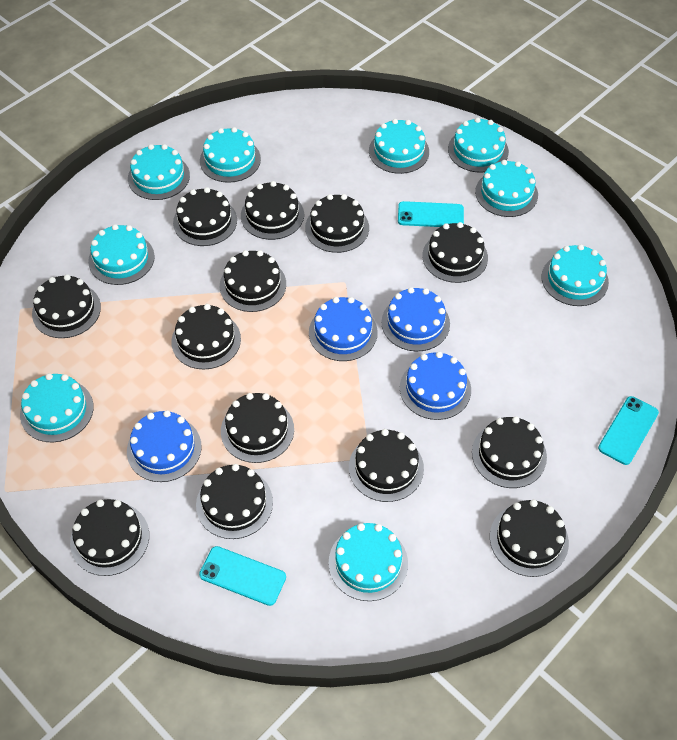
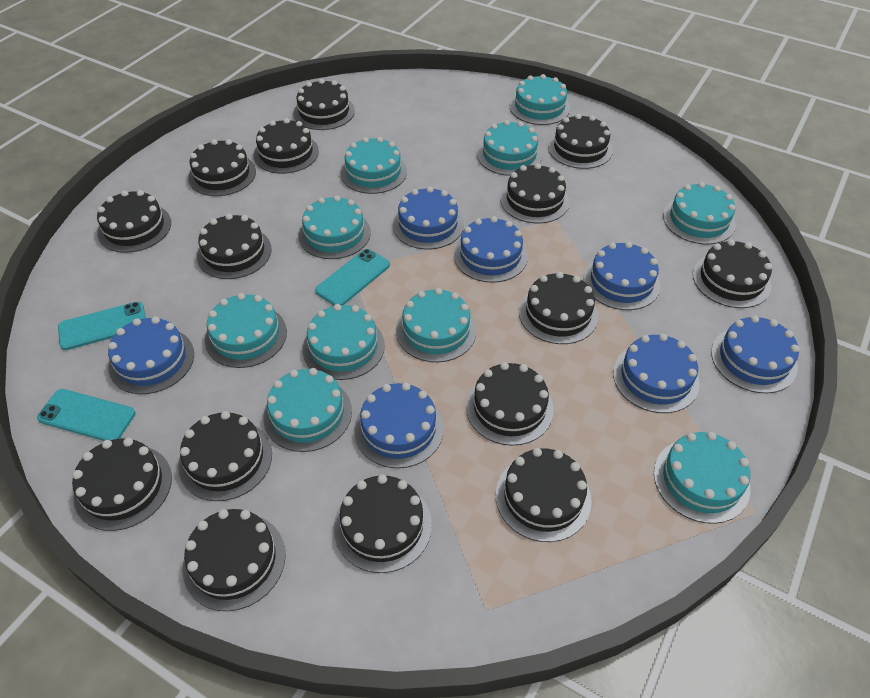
black cake: 13 -> 15
blue cake: 4 -> 7
turquoise cake: 9 -> 10

